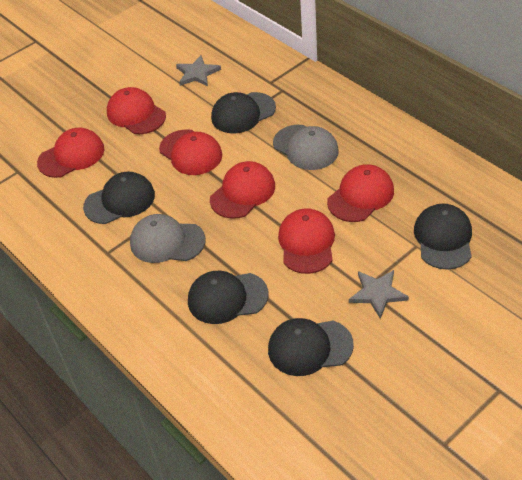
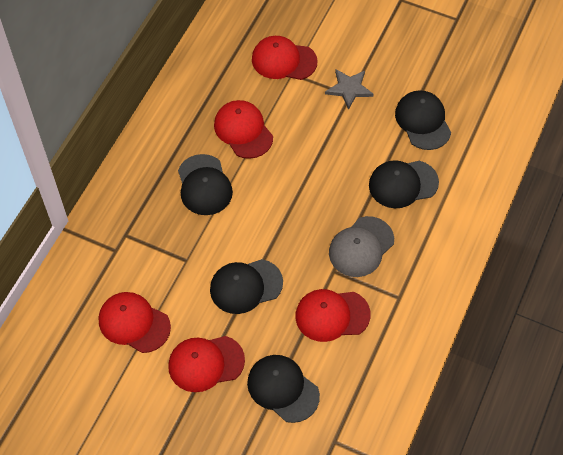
grey cap: 2 -> 1
grey star: 2 -> 1
red cap: 6 -> 5

